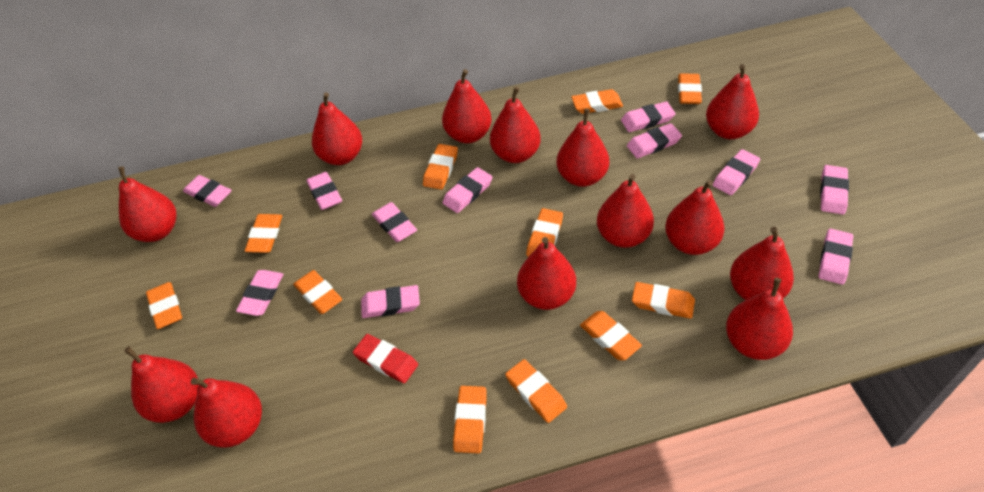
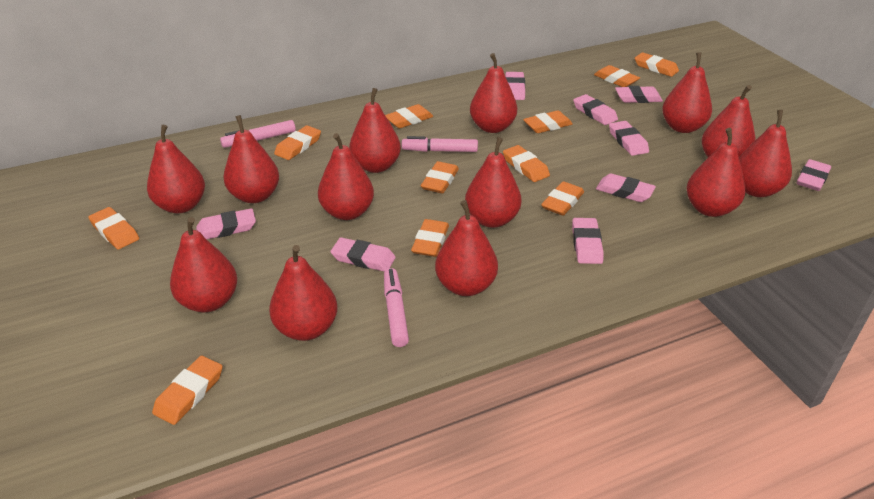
pink eraser: 11 -> 9
pink marker: 0 -> 3
red eraser: 1 -> 0

